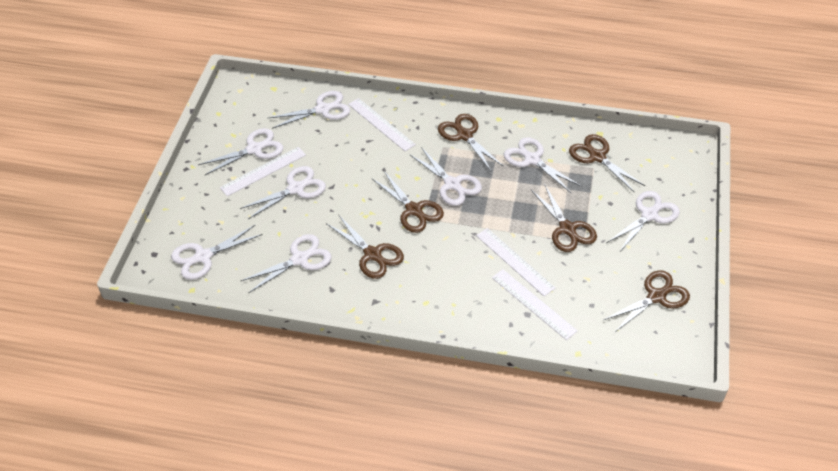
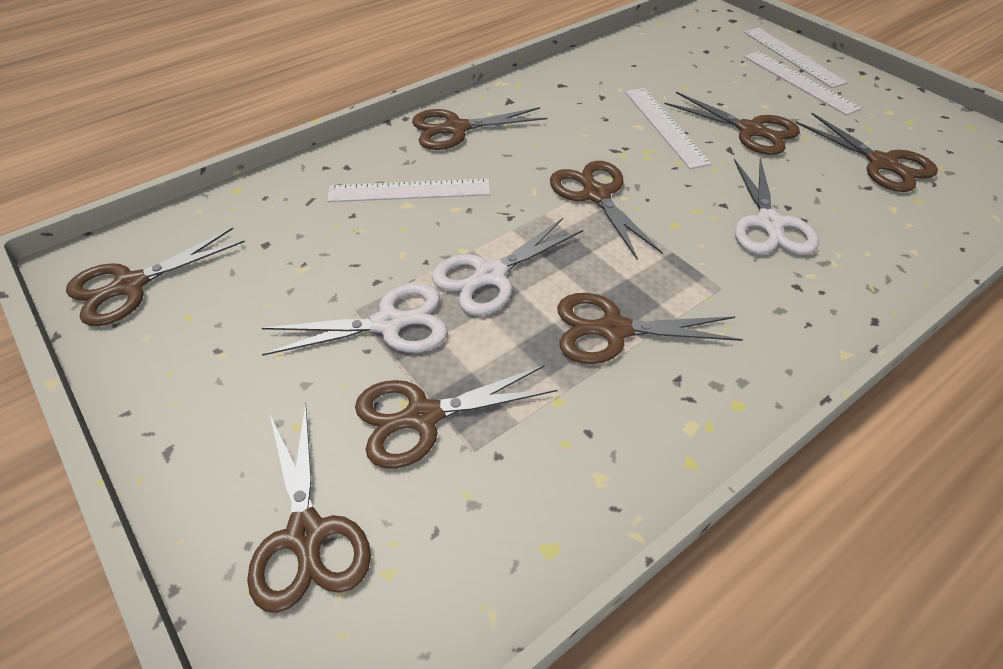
brown scissors: 6 -> 8
white scissors: 8 -> 3

